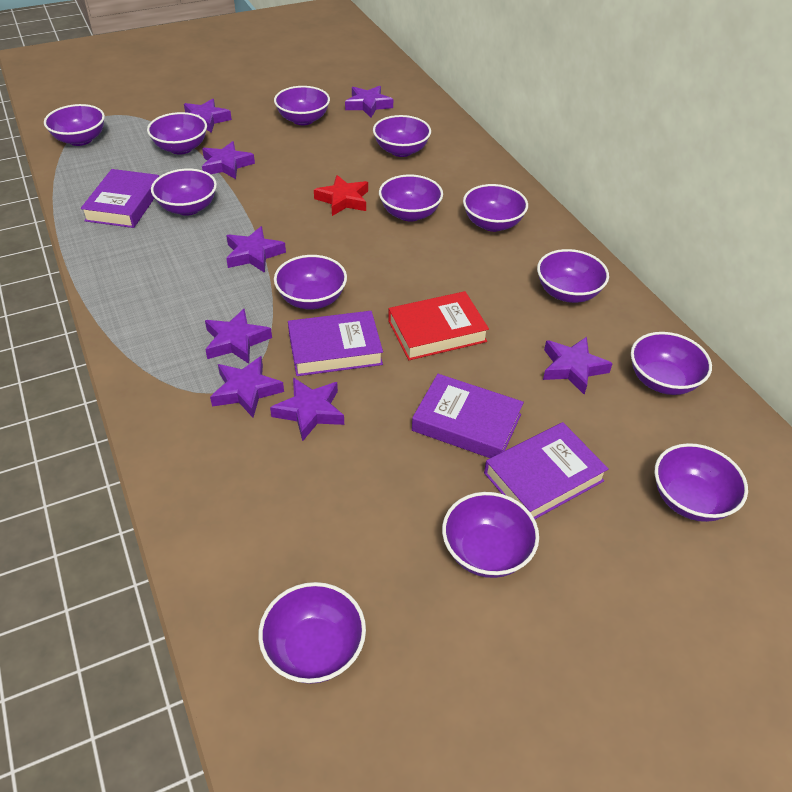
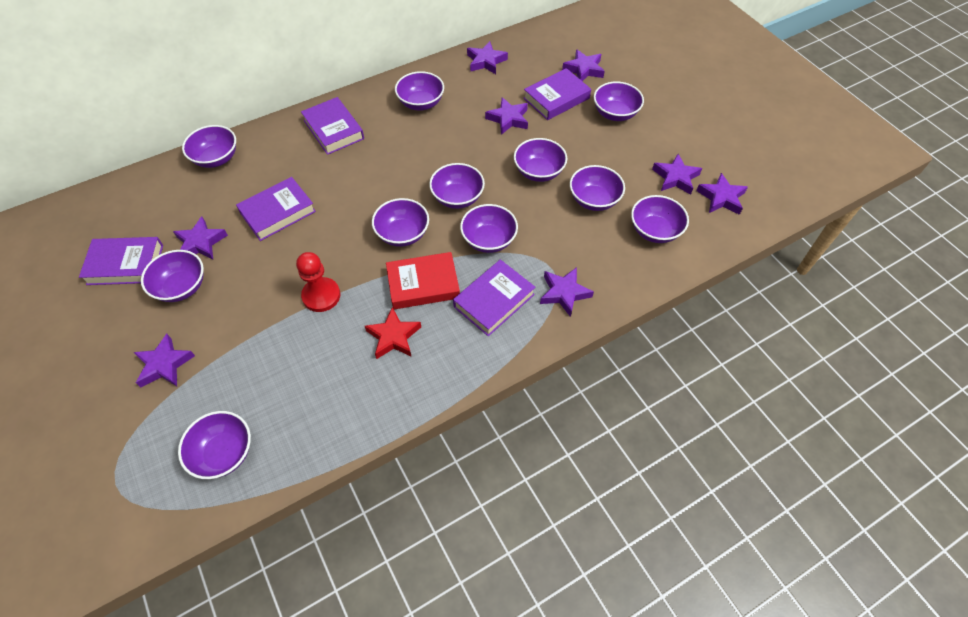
purple book: 4 -> 5
purple bowl: 13 -> 11
red pawn: 0 -> 1

